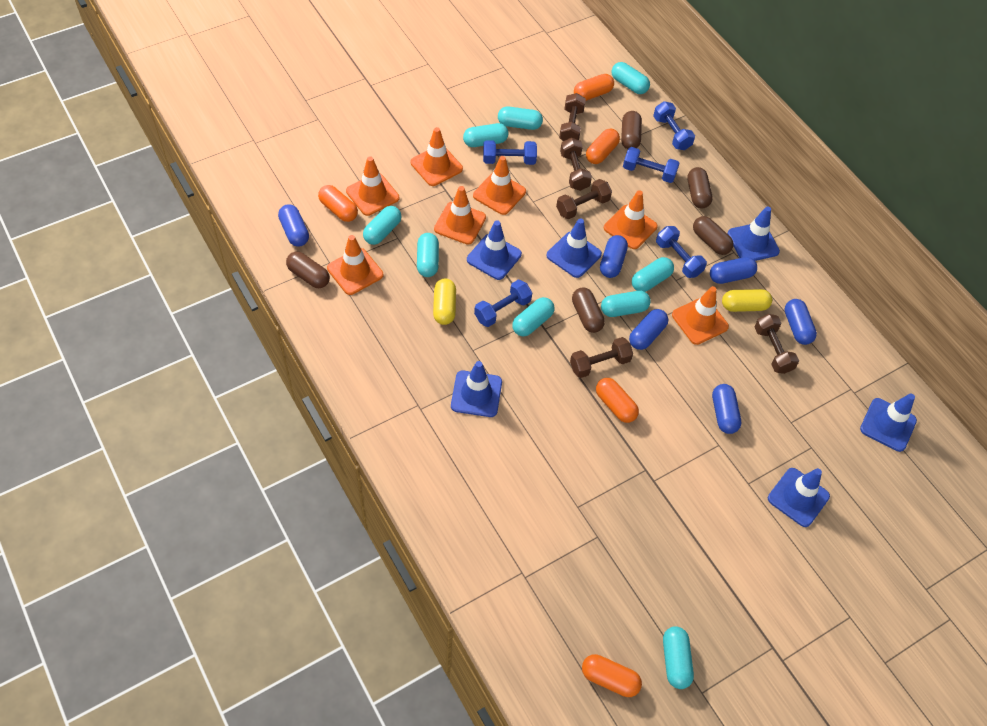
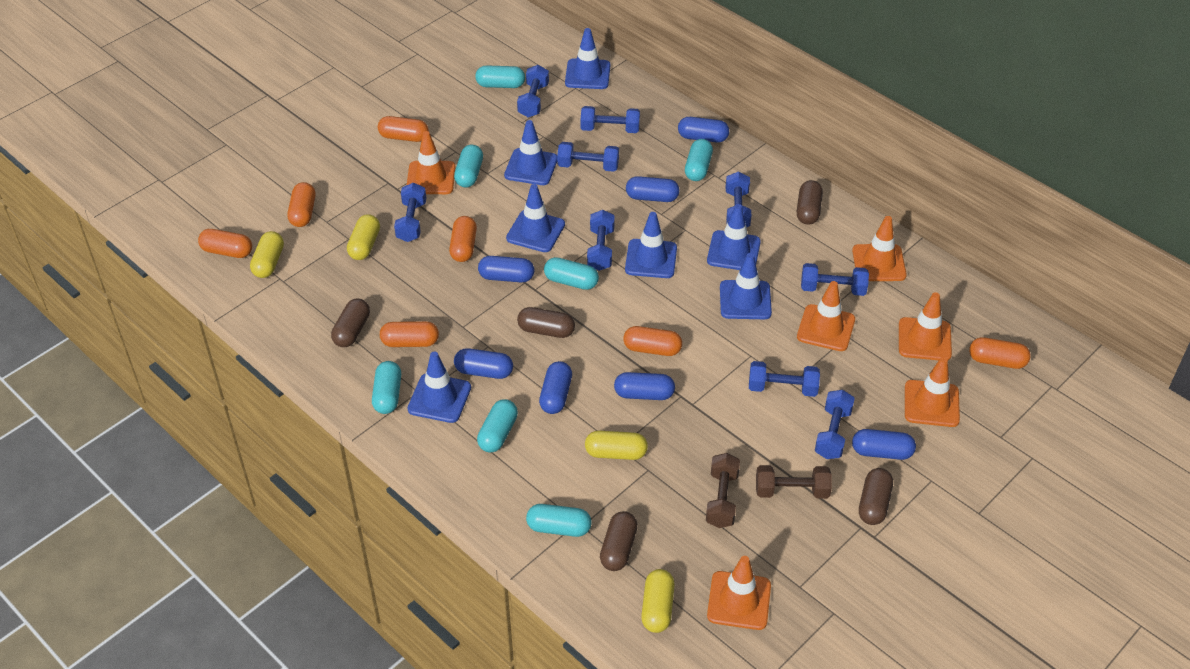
blue capsule: 6 -> 7
blue dumbbell: 5 -> 9
blue traffic cone: 6 -> 7
brown dumbbell: 5 -> 2
orange capsule: 5 -> 7
orange traffic cone: 7 -> 6
turquoise capsule: 9 -> 7
yellow capsule: 2 -> 4

